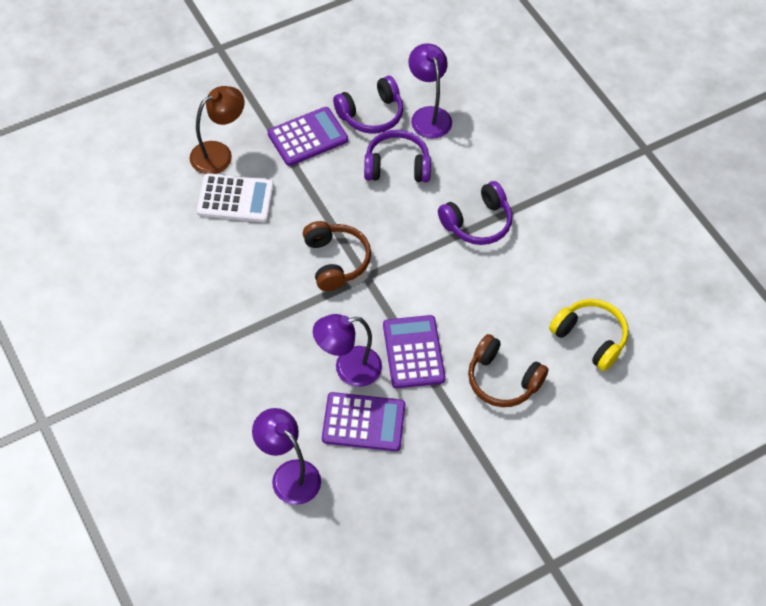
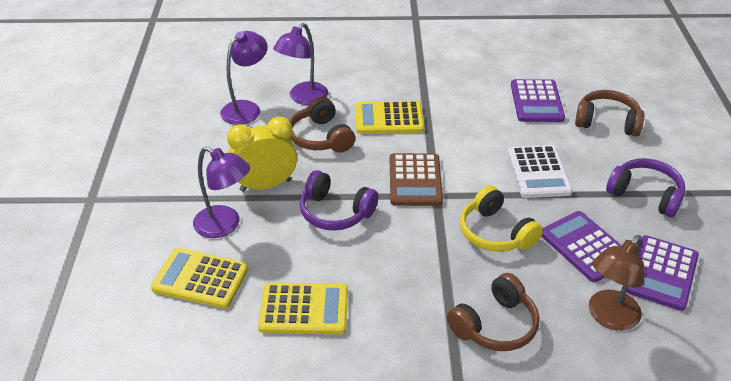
brown calculator: 0 -> 1
brown headphones: 2 -> 3
purple headphones: 3 -> 2
yellow calculator: 0 -> 3
yellow clock: 0 -> 1

